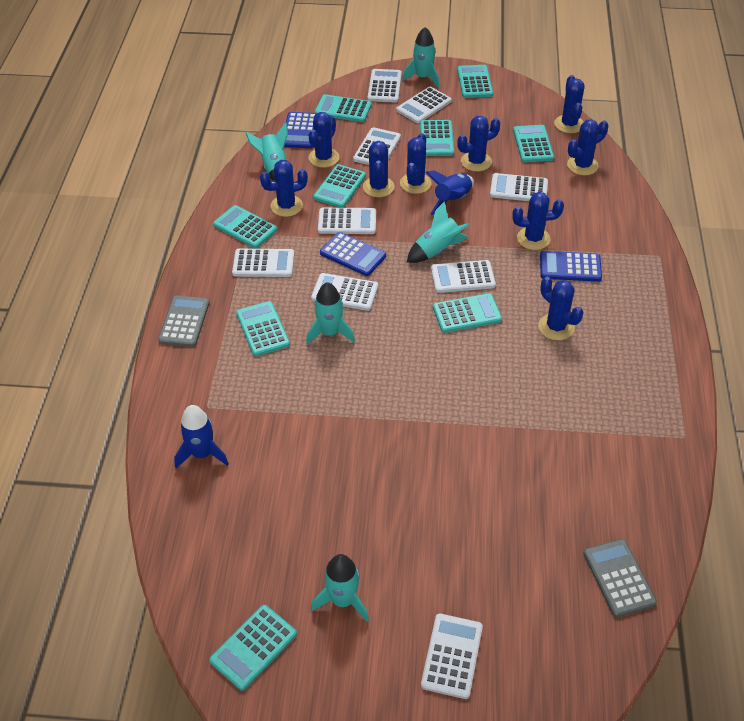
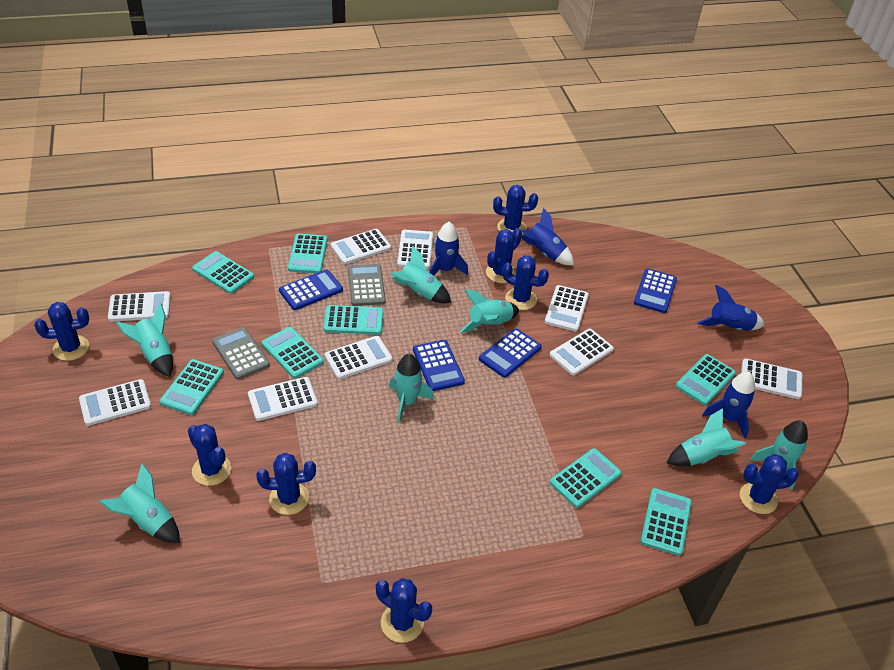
blue cactus: 9 -> 8
blue calculator: 3 -> 4
blue rocket: 2 -> 4
turquoise calculator: 9 -> 8
turquoise rocket: 5 -> 7

